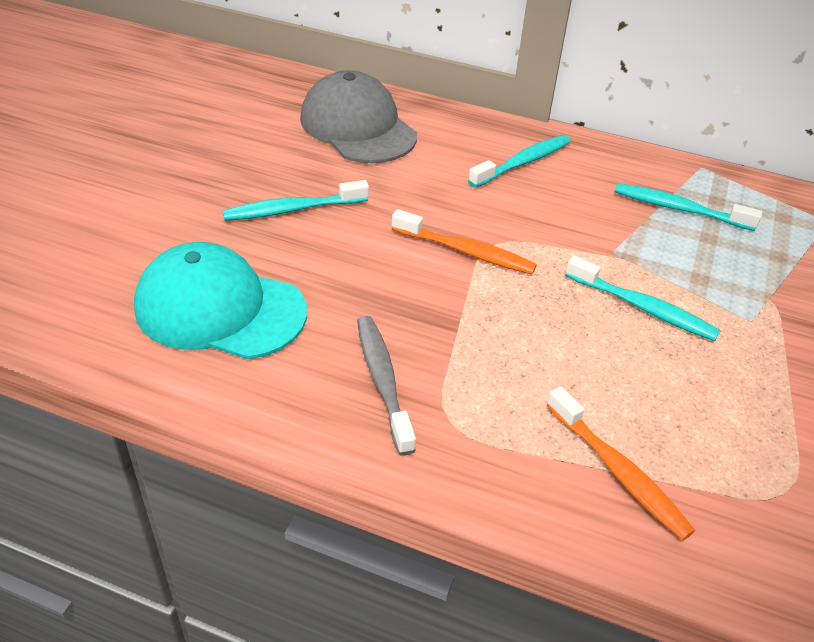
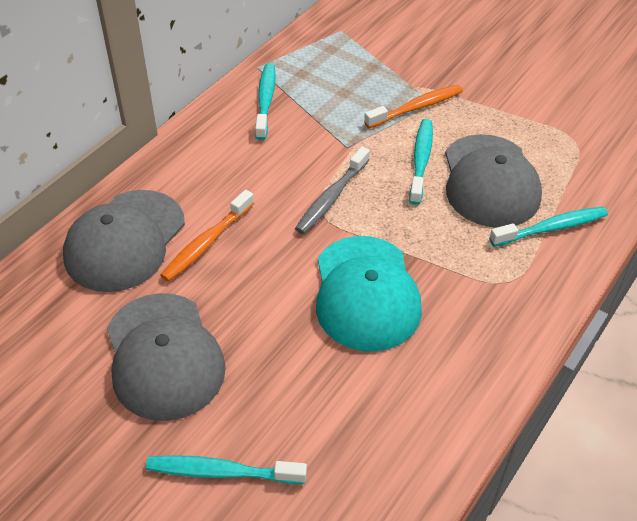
grey cap: 1 -> 3

